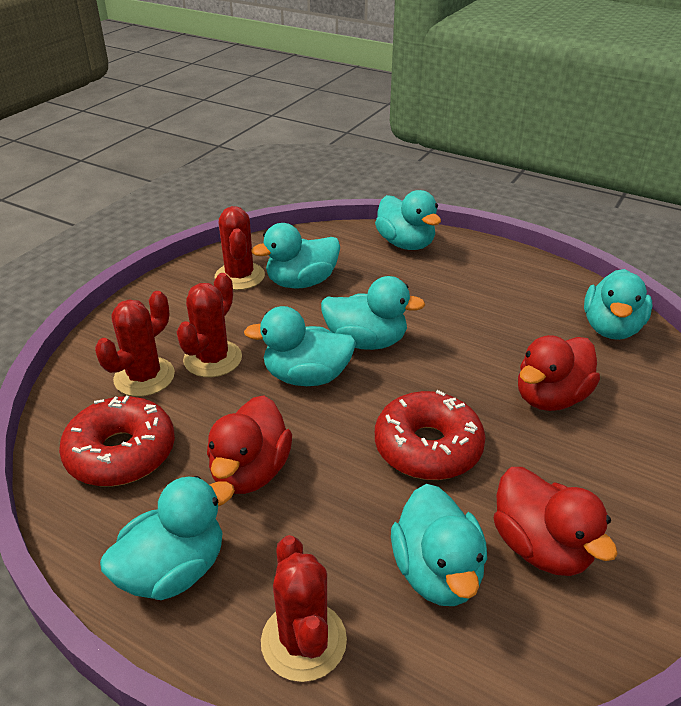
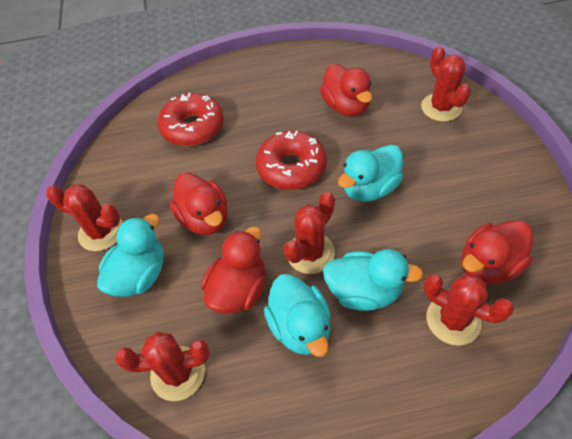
red cactus: 4 -> 5
red duck: 3 -> 4
turquoise duck: 7 -> 4

